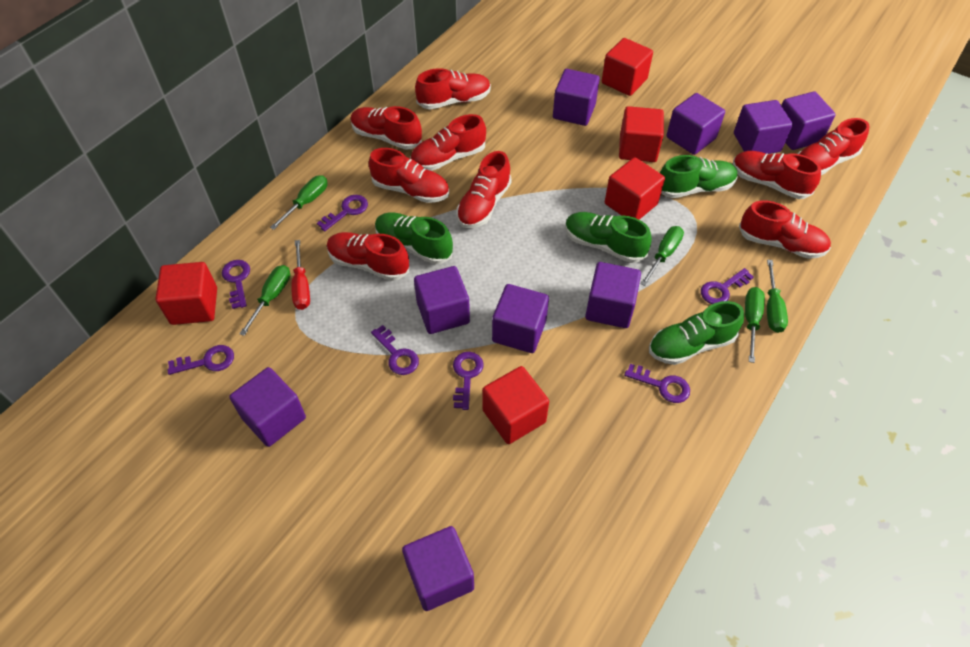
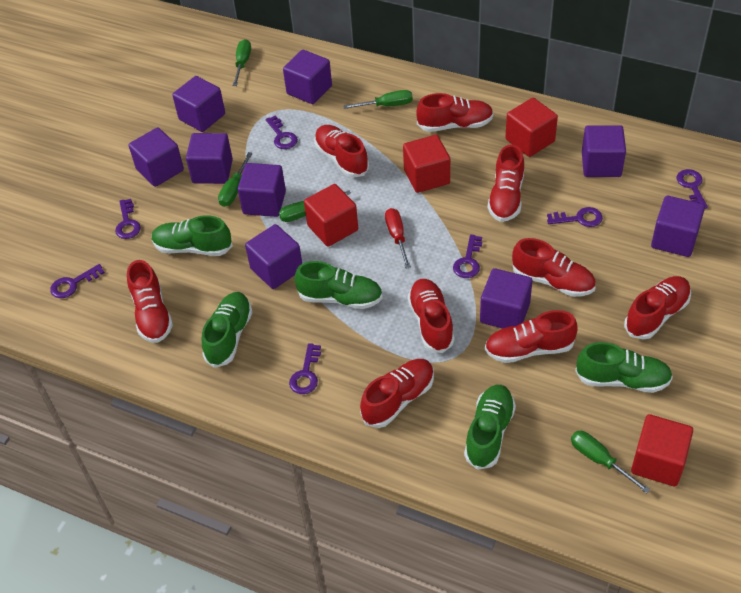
green shoe: 4 -> 5
red cube: 5 -> 4

